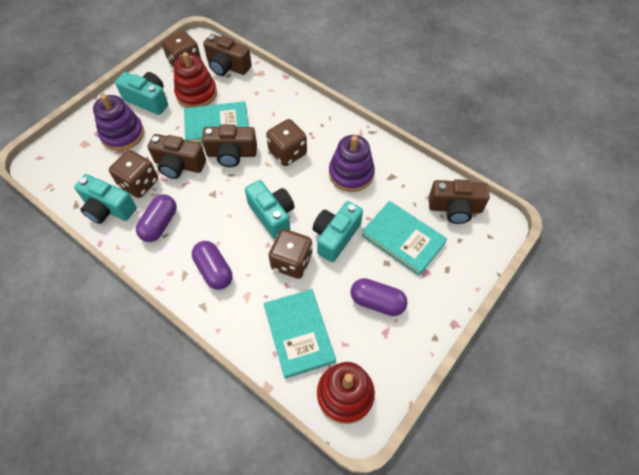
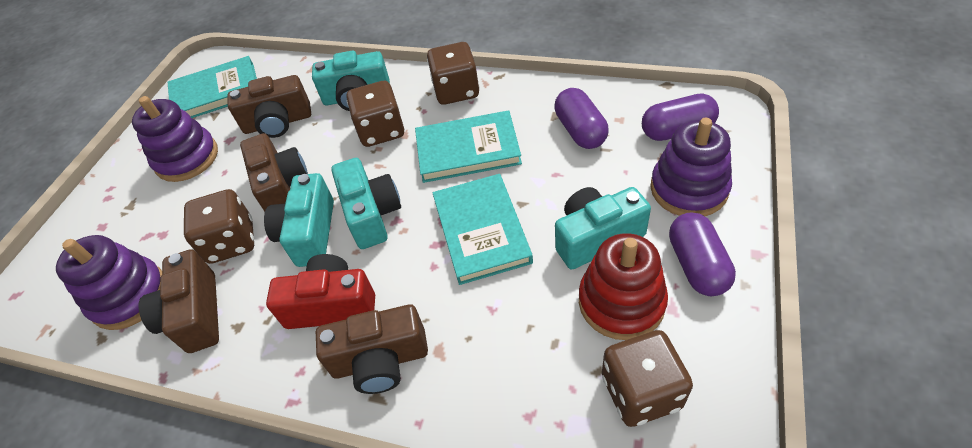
purple stacking toy: 2 -> 3
red camera: 0 -> 1
red stacking toy: 2 -> 1

